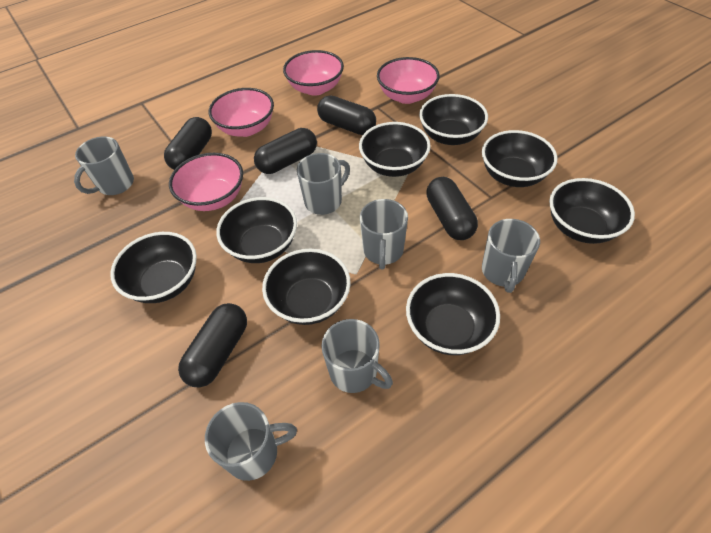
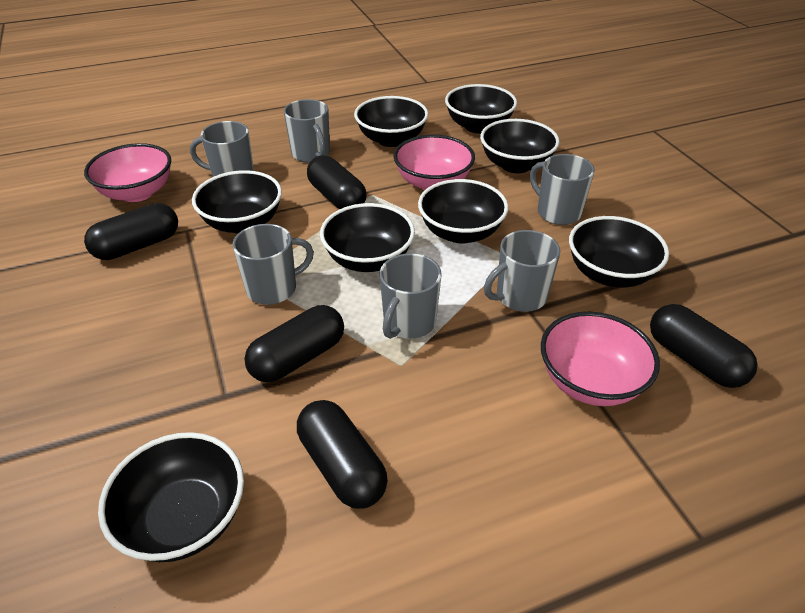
pink bowl: 4 -> 3

